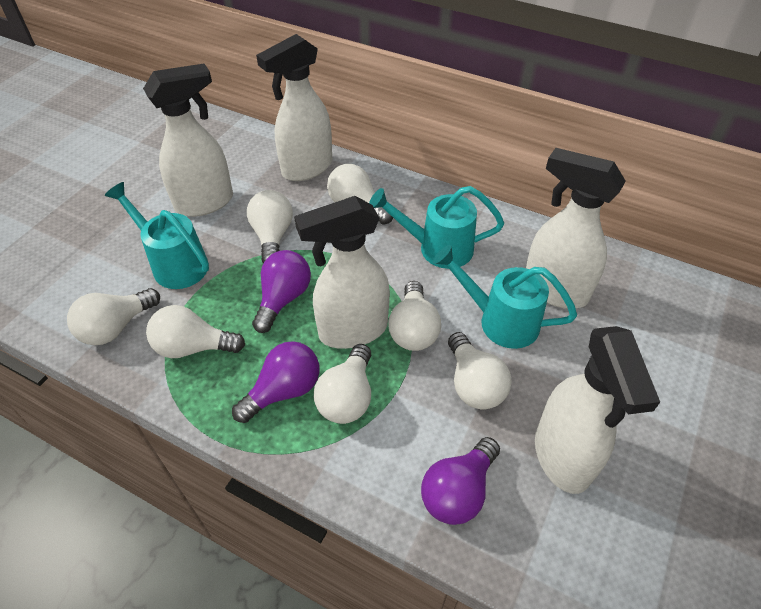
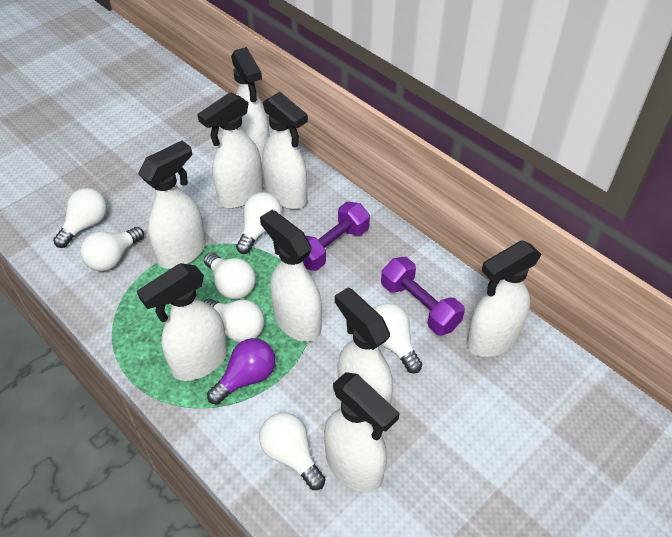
purple dumbbell: 0 -> 2
purple light bulb: 3 -> 1
turquoise watering can: 3 -> 0
white spray bottle: 5 -> 9

